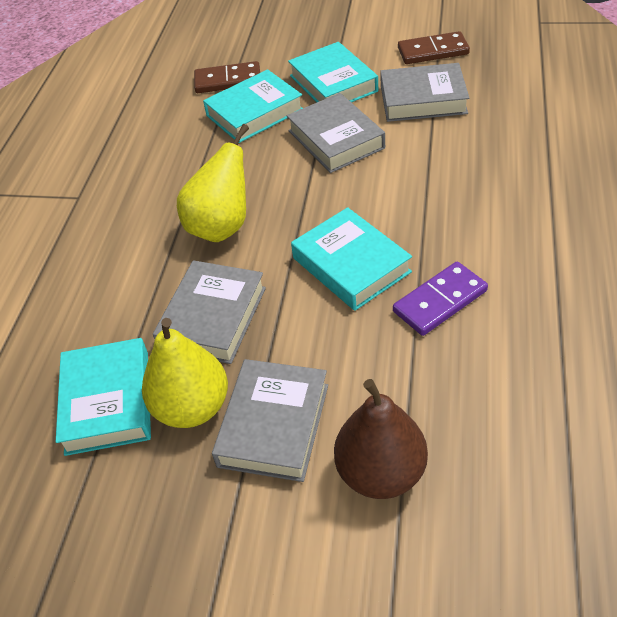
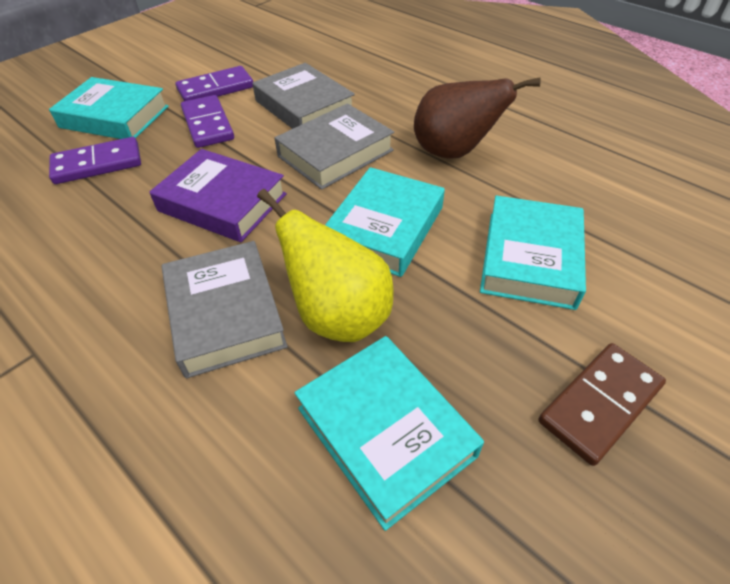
brown domino: 2 -> 1
grey book: 4 -> 3
purple book: 0 -> 1
purple domino: 1 -> 3
yellow pear: 2 -> 1

